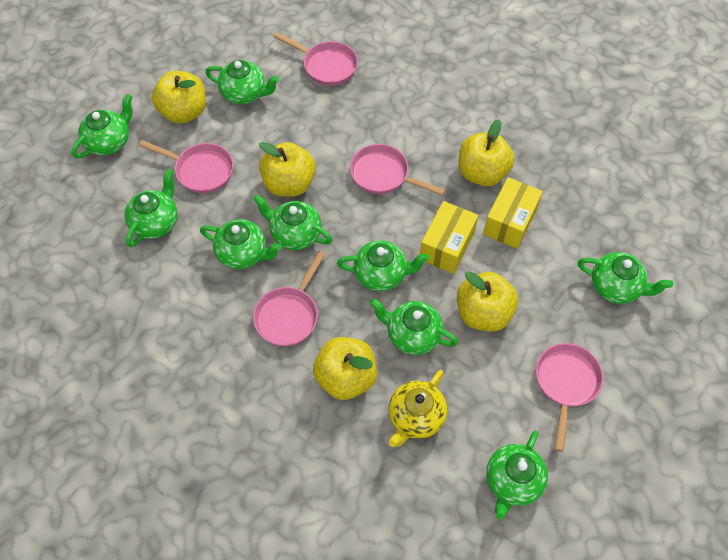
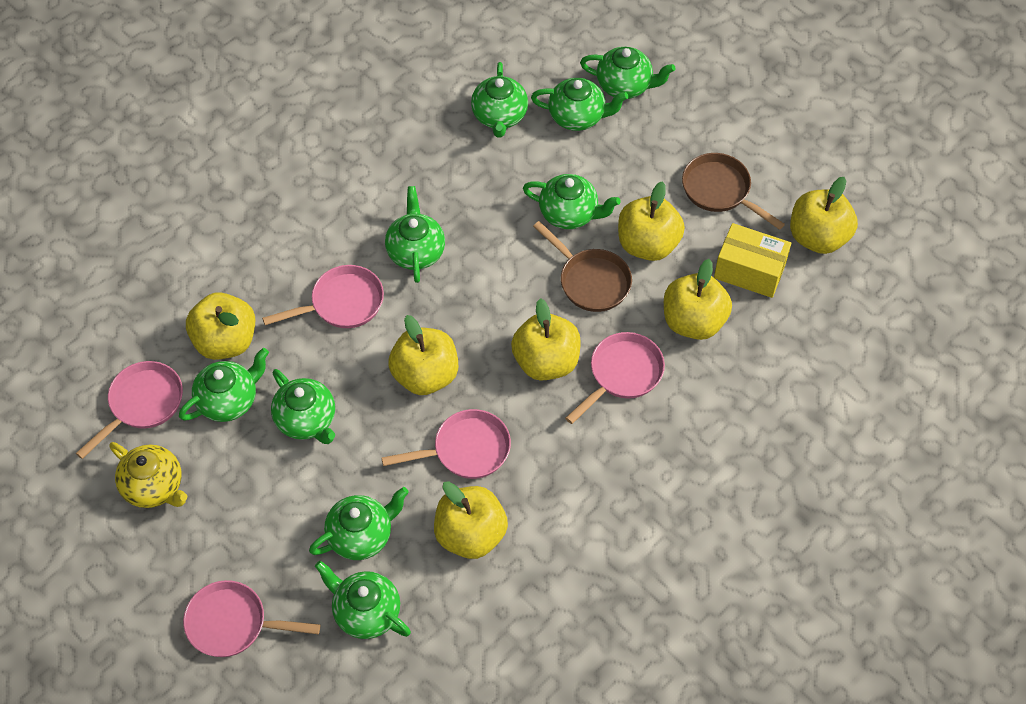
brown pan: 0 -> 2
yellow apple: 5 -> 7
yellow box: 2 -> 1

